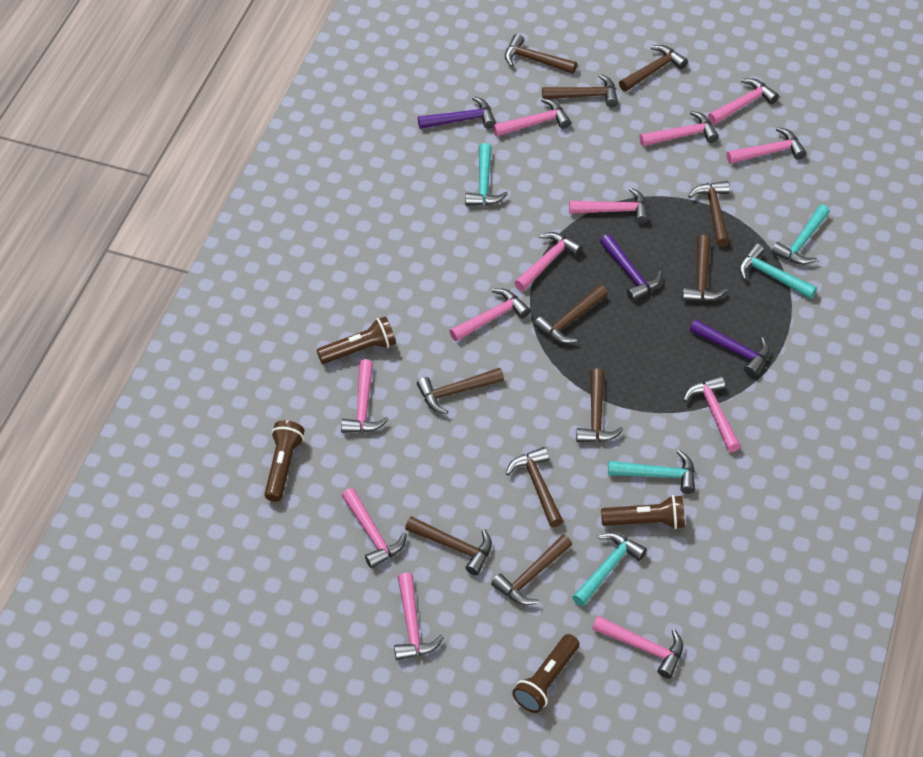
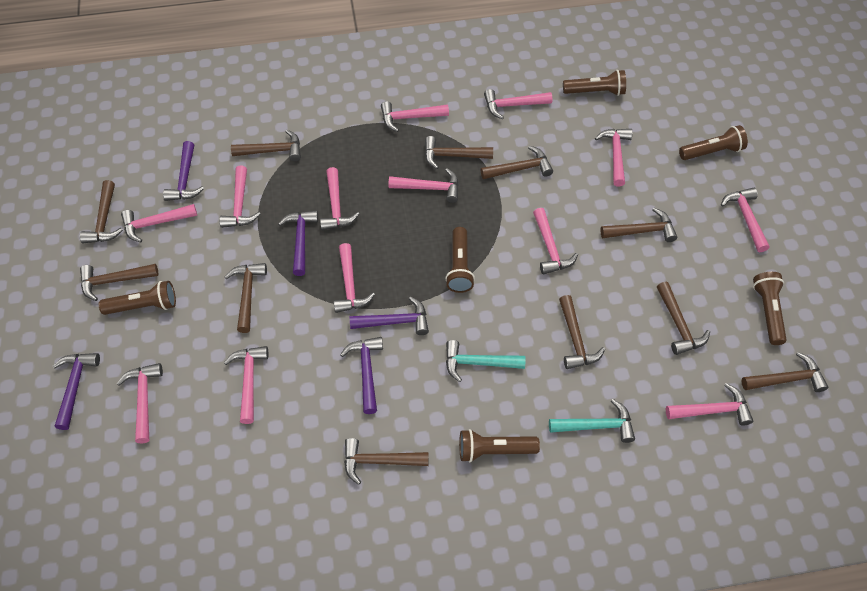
brown flashlight: 4 -> 6
pink hammer: 12 -> 13
purple hammer: 3 -> 5
turquoise hammer: 5 -> 2

